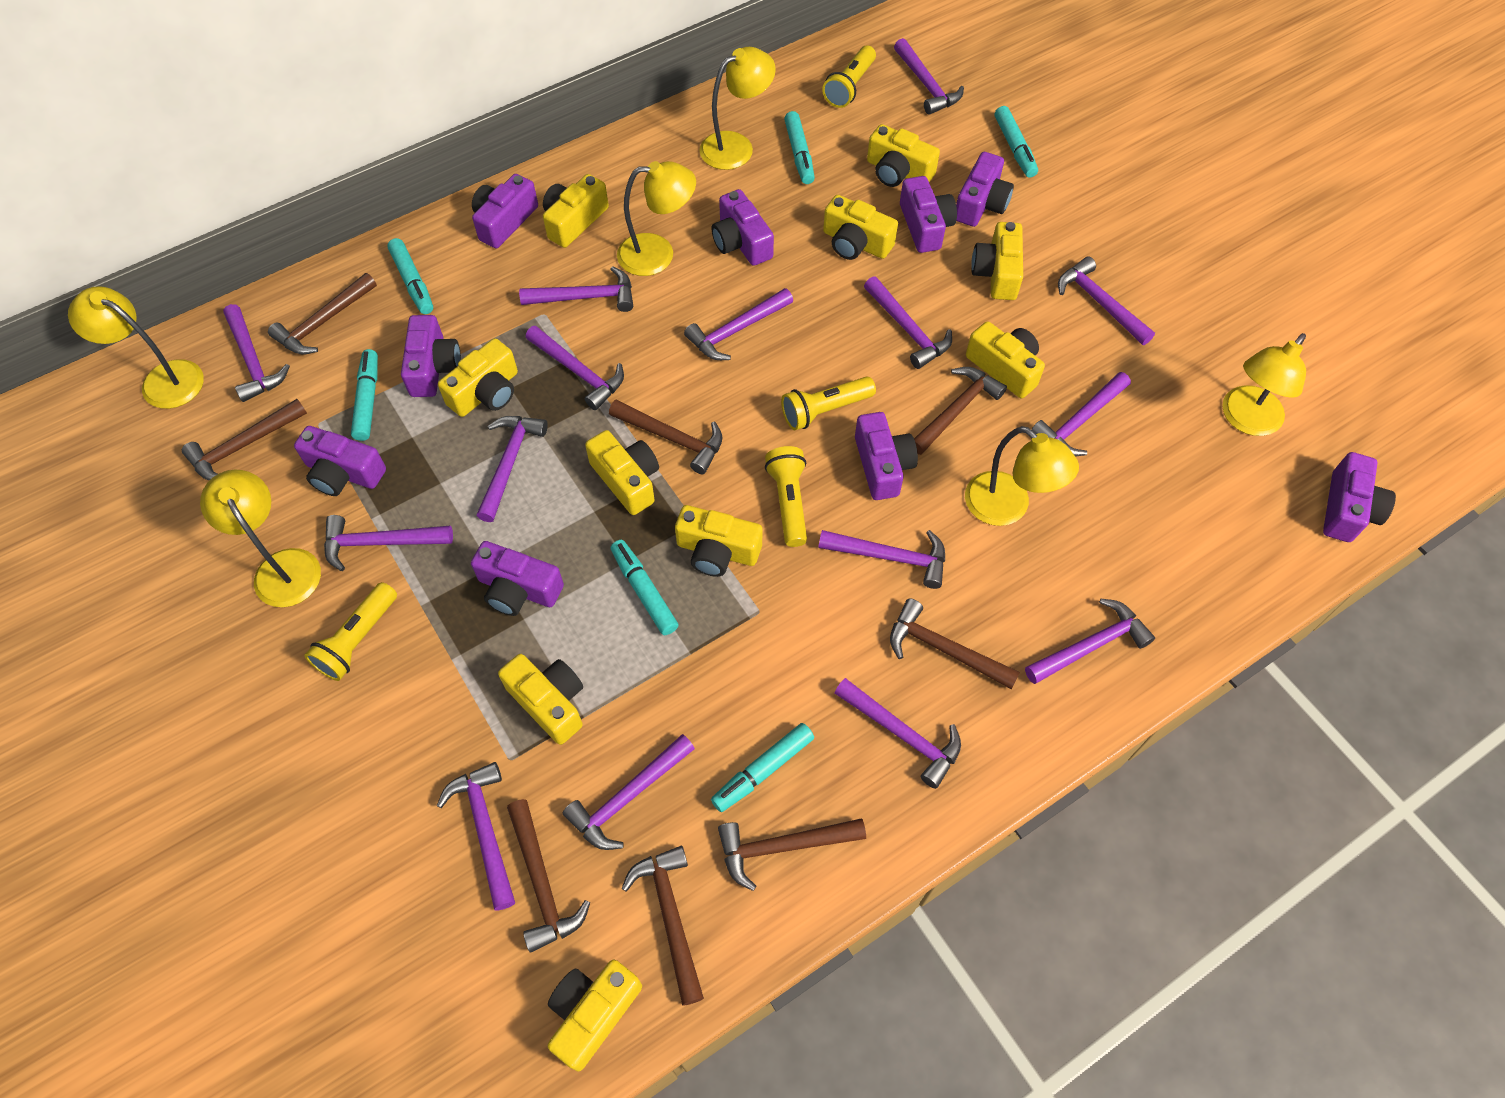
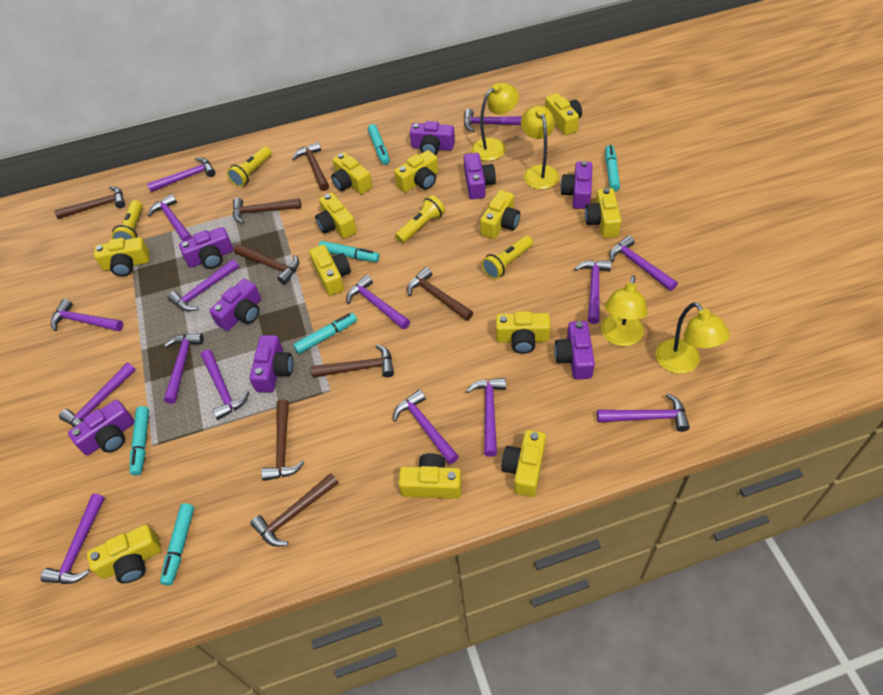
purple camera: 9 -> 8
yellow camera: 10 -> 12
yellow lamp: 6 -> 4

